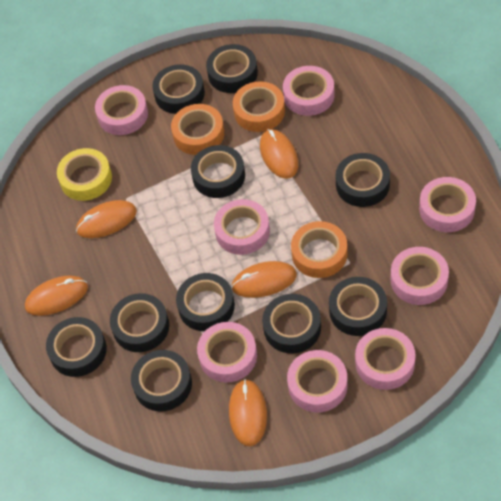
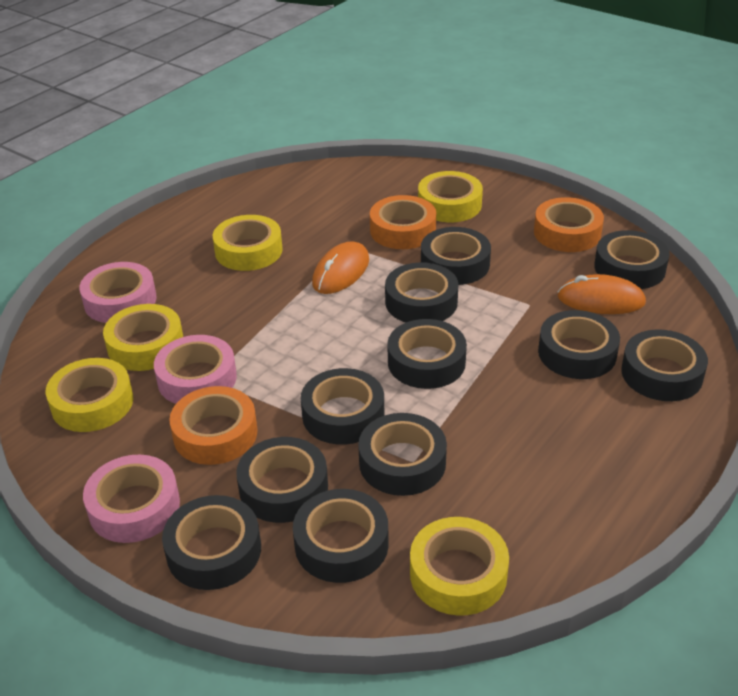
black tape: 10 -> 11
orange mouse: 5 -> 2
pink tape: 8 -> 3
yellow tape: 1 -> 5

